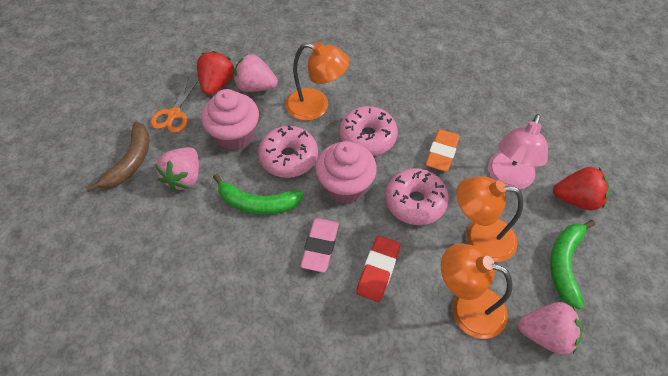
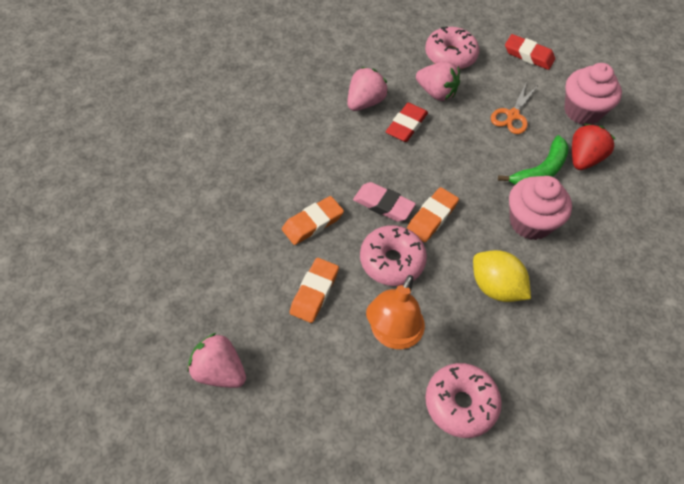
brown banana: 1 -> 0
green banana: 2 -> 1
orange eraser: 1 -> 3
orange lamp: 3 -> 1
pink lamp: 1 -> 0
red eraser: 1 -> 2
red strawberry: 2 -> 1
yellow lemon: 0 -> 1

